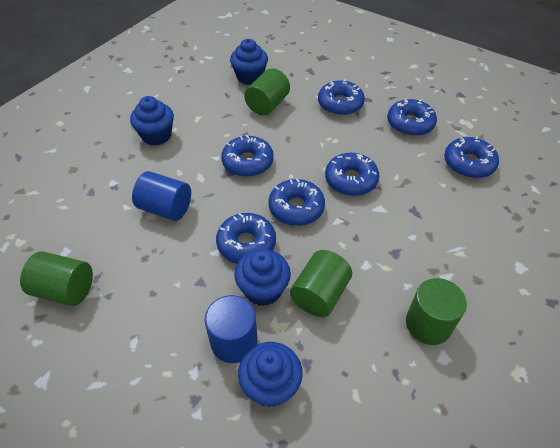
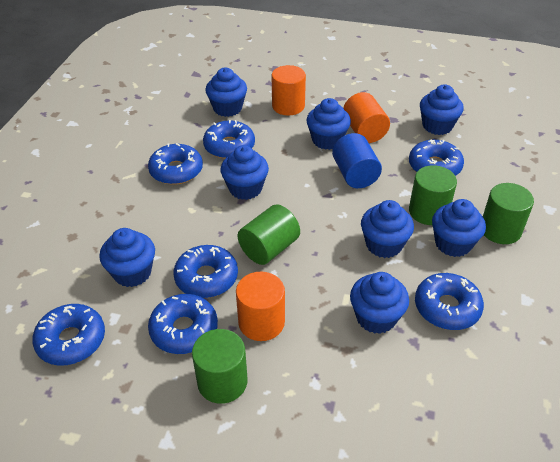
blue cupcake: 4 -> 8
blue cylinder: 2 -> 1
orange cylinder: 0 -> 3

